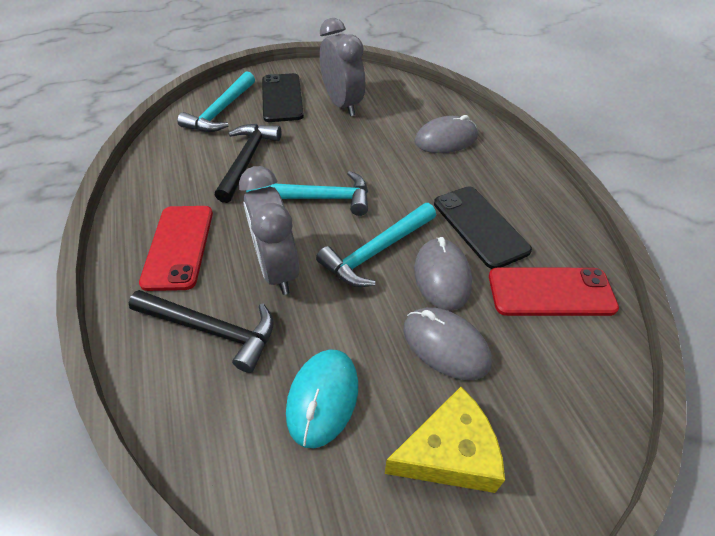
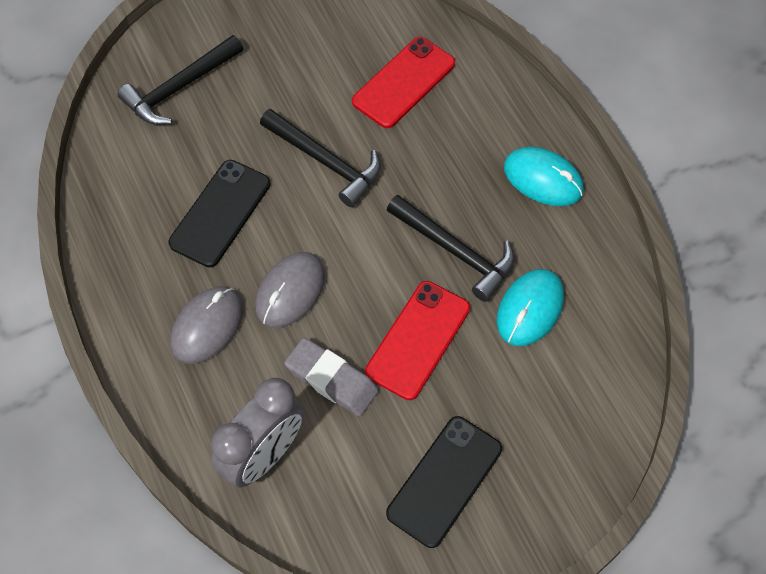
black hammer: 2 -> 3
grey clock: 2 -> 1
grey eraser: 0 -> 1
grey mouse: 3 -> 2
turquoise hammer: 3 -> 0
turquoise mouse: 1 -> 2
yellow cheese: 1 -> 0

